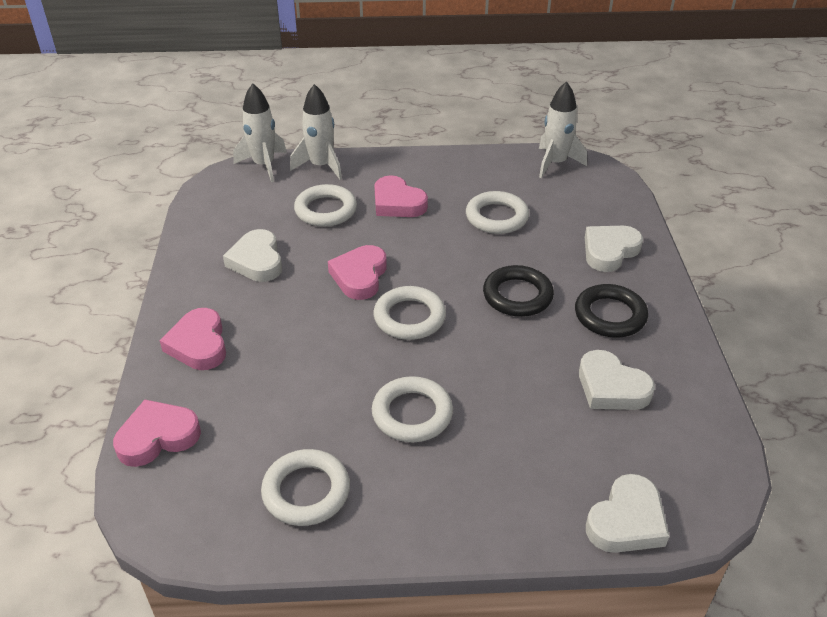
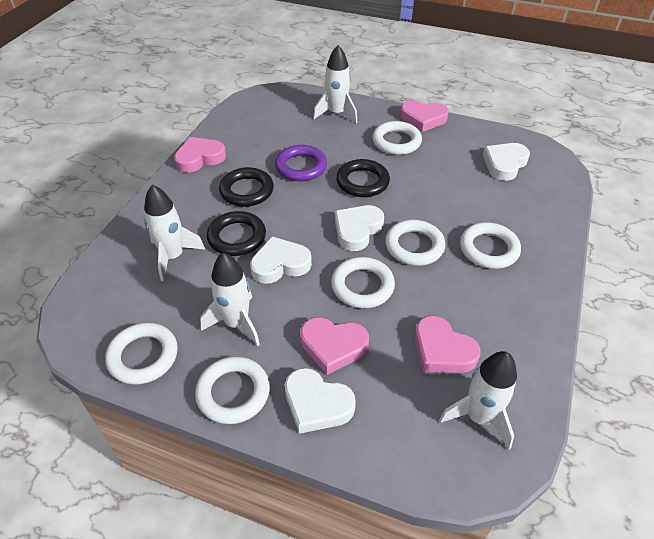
black ring: 2 -> 3
purple ring: 0 -> 1
white ring: 5 -> 6
white rocket: 3 -> 4

